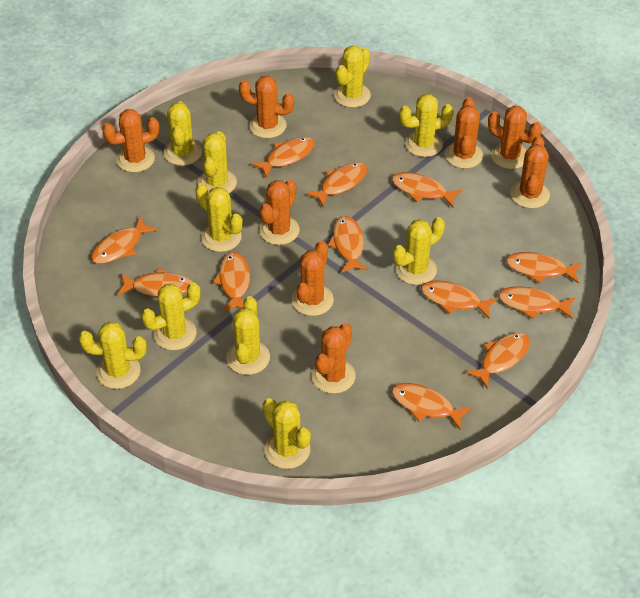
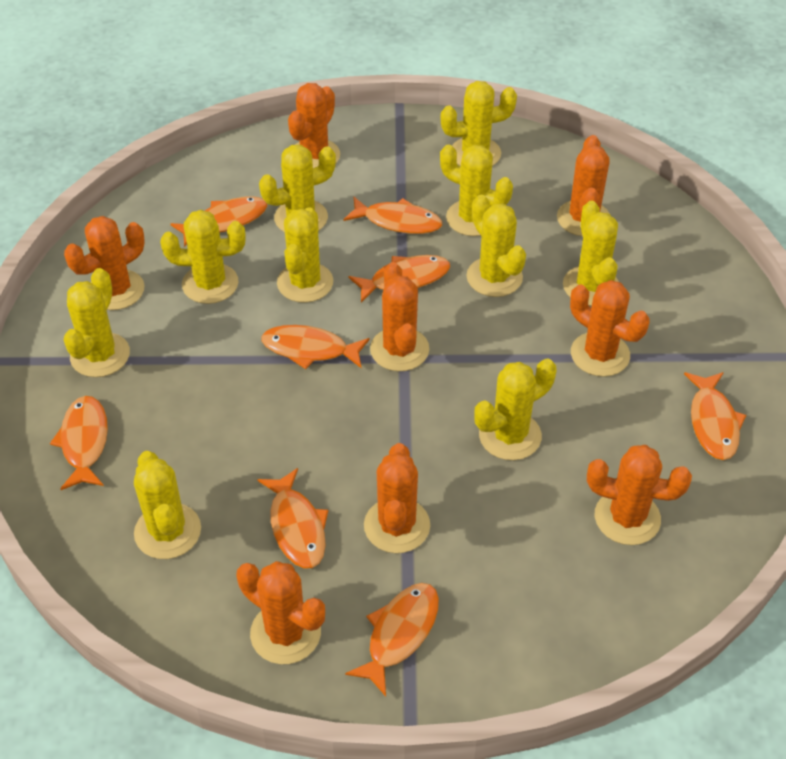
orange fish: 12 -> 8

